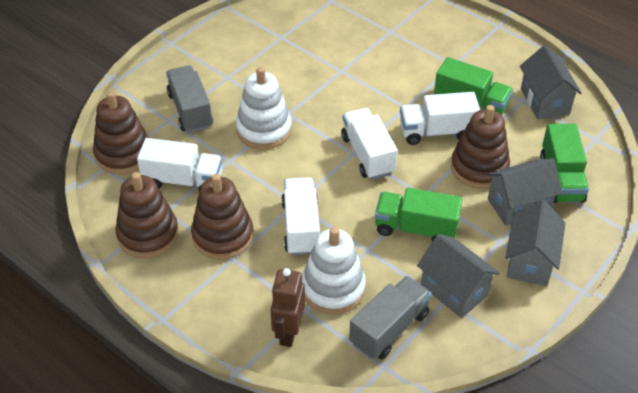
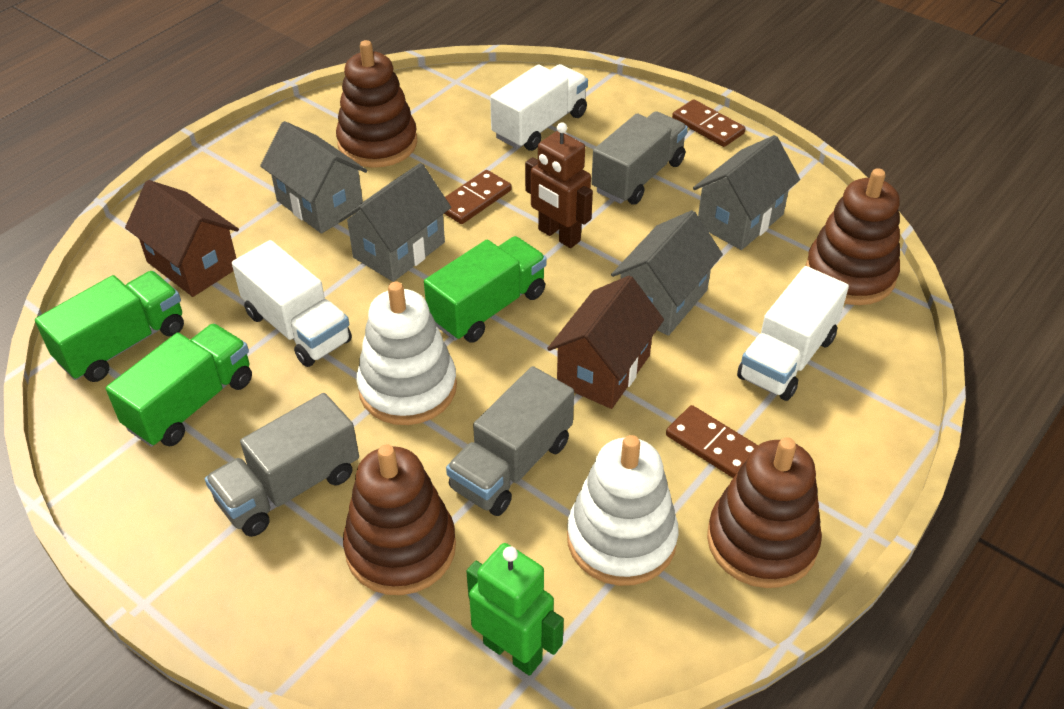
brown domino: 0 -> 3
brown house: 0 -> 2
green robot: 0 -> 1
grey truck: 2 -> 3
white truck: 4 -> 3

